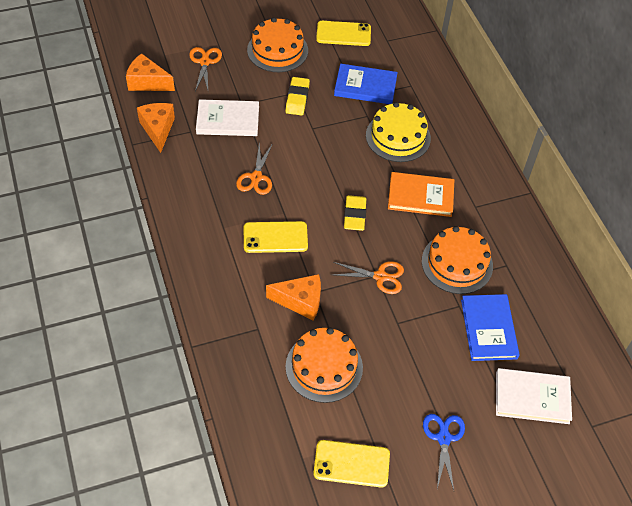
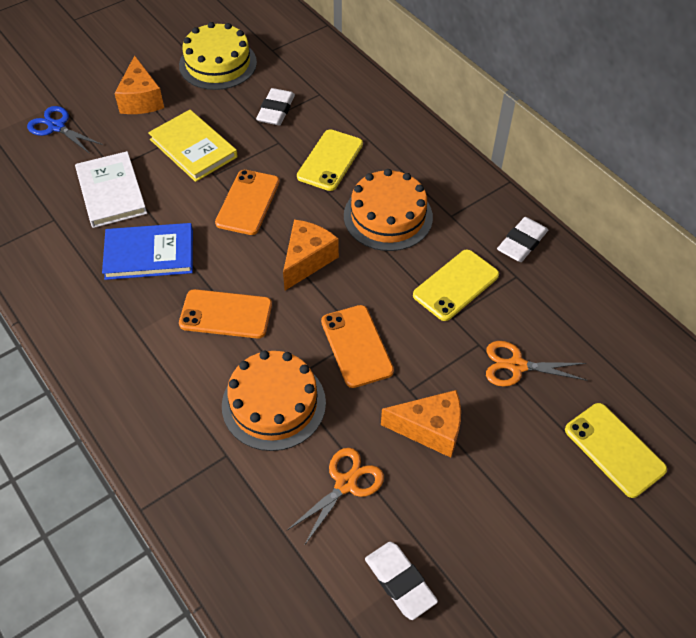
blue book: 2 -> 1
orange book: 1 -> 0
orange cake: 3 -> 2
orange phone: 0 -> 3
orange scissors: 3 -> 2
white book: 2 -> 1
white eraser: 0 -> 3
yellow book: 0 -> 1
yellow eraser: 2 -> 0

